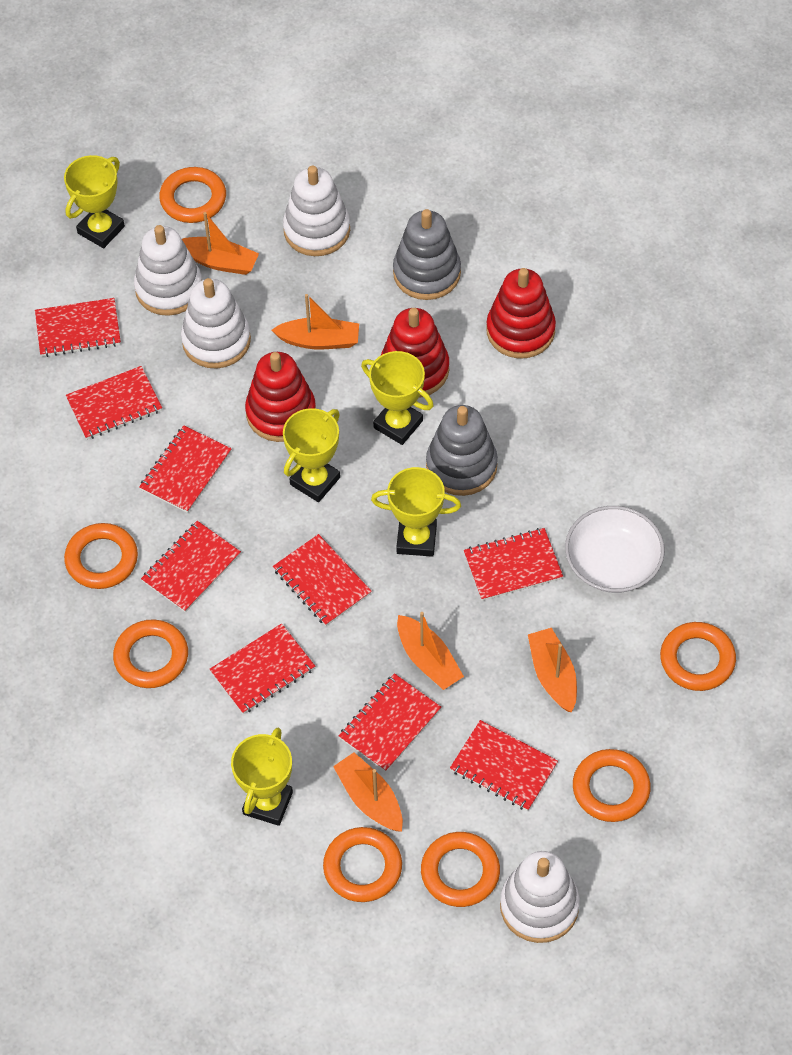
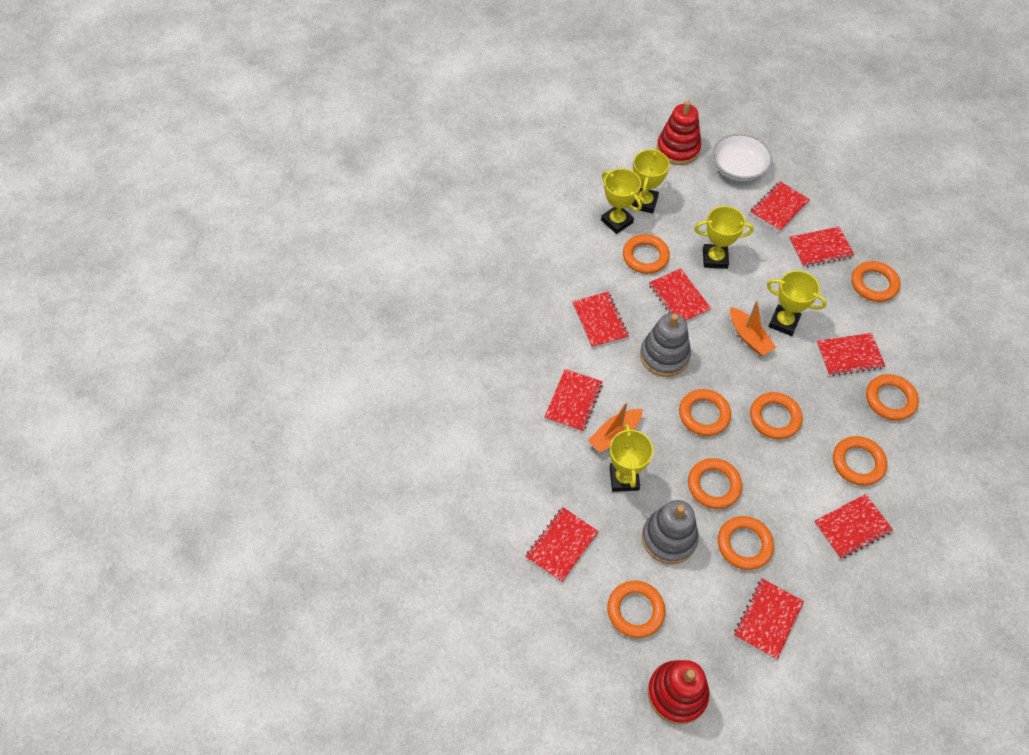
orange boat: 5 -> 2
orange ring: 7 -> 9
red stacking toy: 3 -> 2
white stacking toy: 4 -> 0

